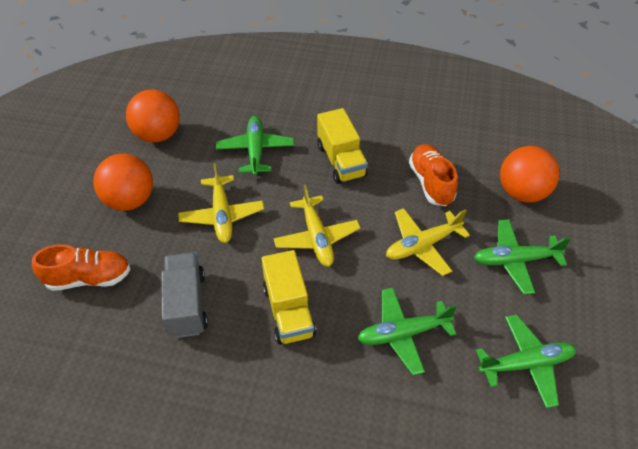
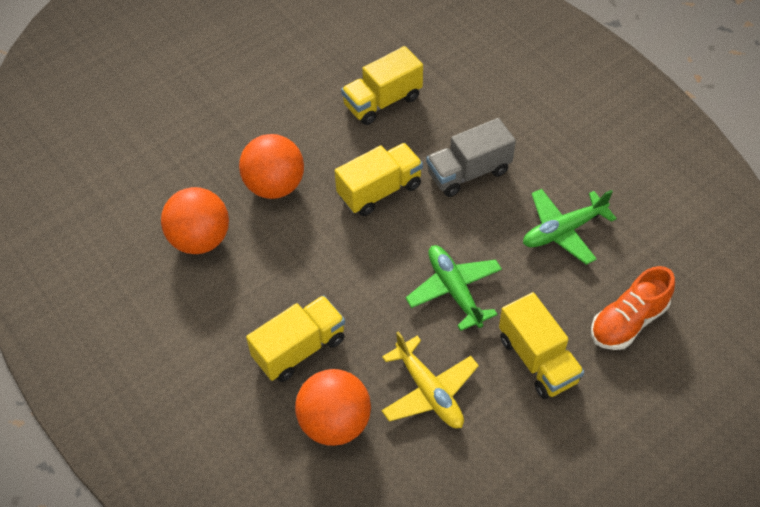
green plane: 4 -> 2
orange shoe: 2 -> 1
yellow plane: 3 -> 1
yellow truck: 2 -> 4

